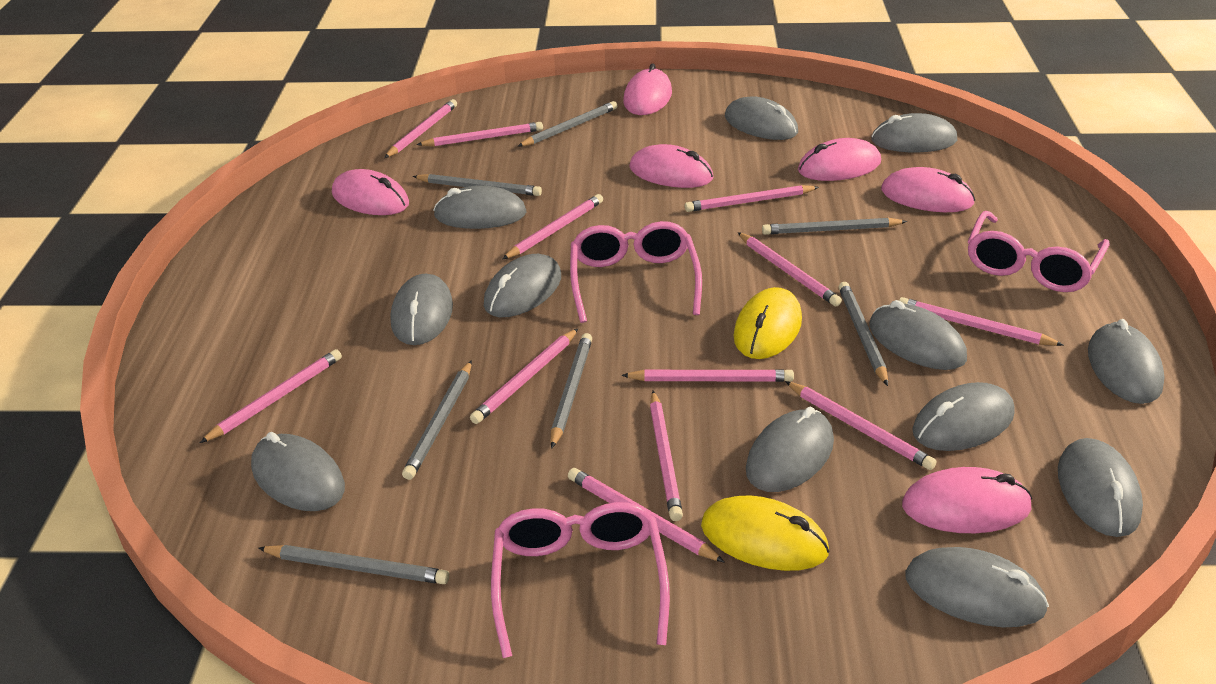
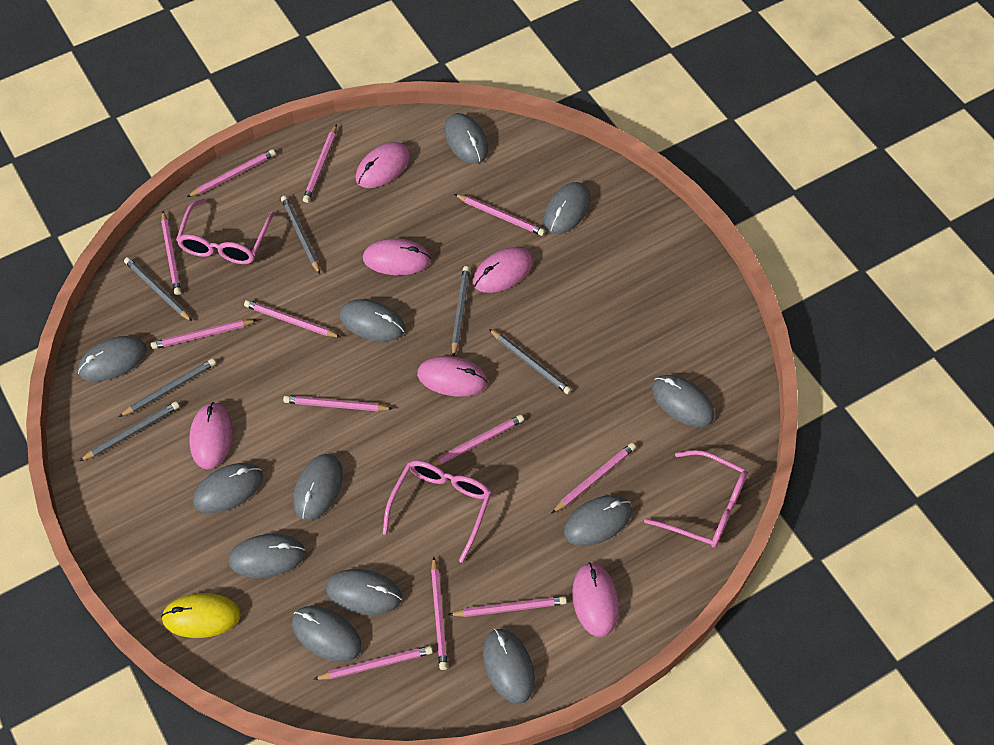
grey pencil: 7 -> 6
yellow mouse: 2 -> 1

